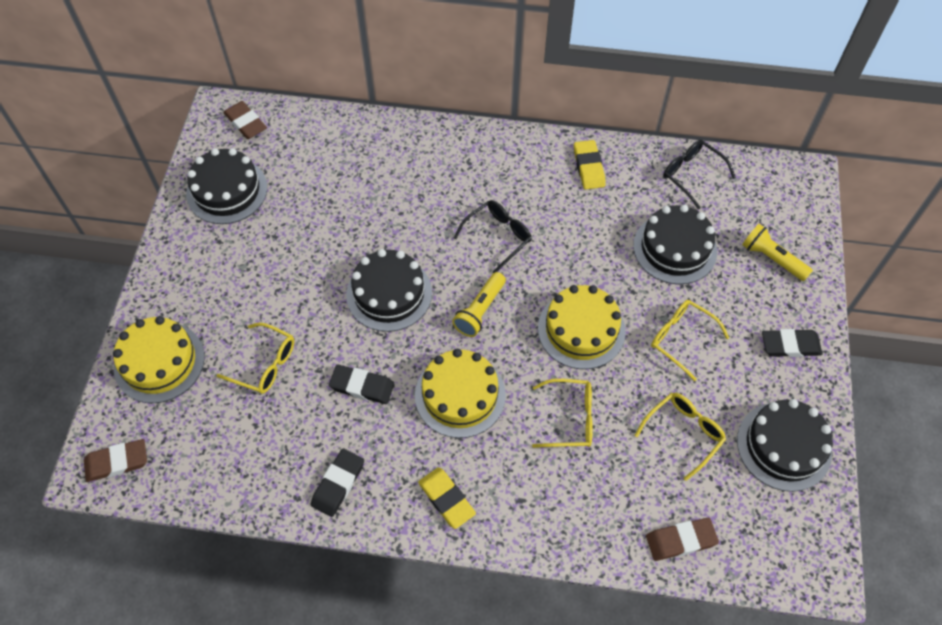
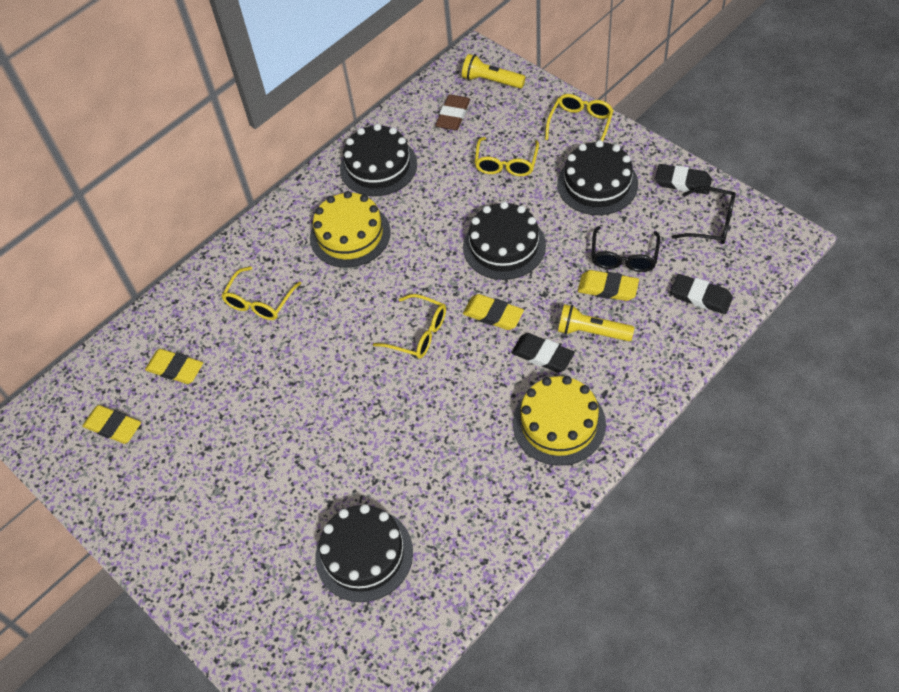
brown eraser: 3 -> 1
yellow cake: 3 -> 2
yellow eraser: 2 -> 4

